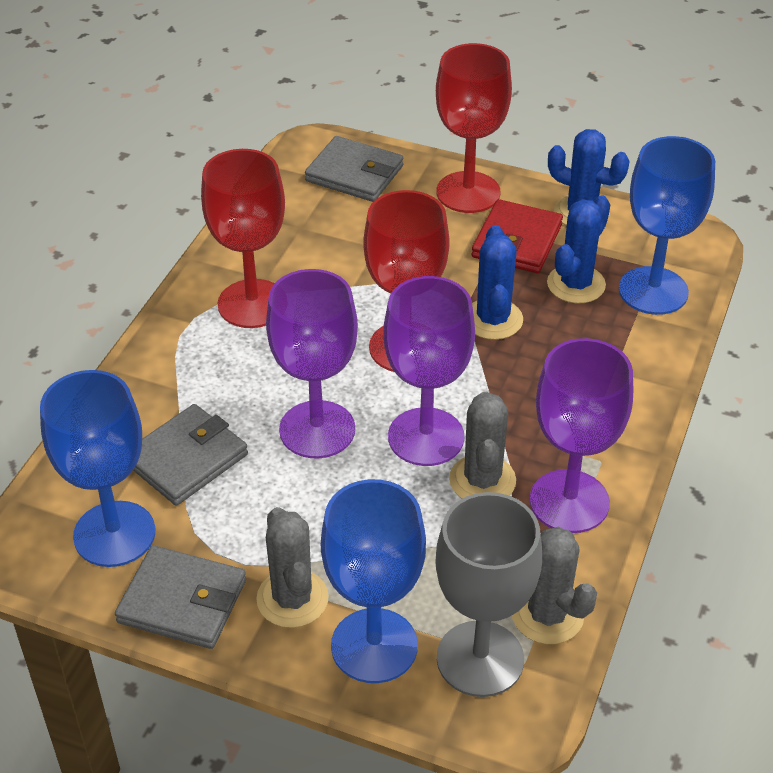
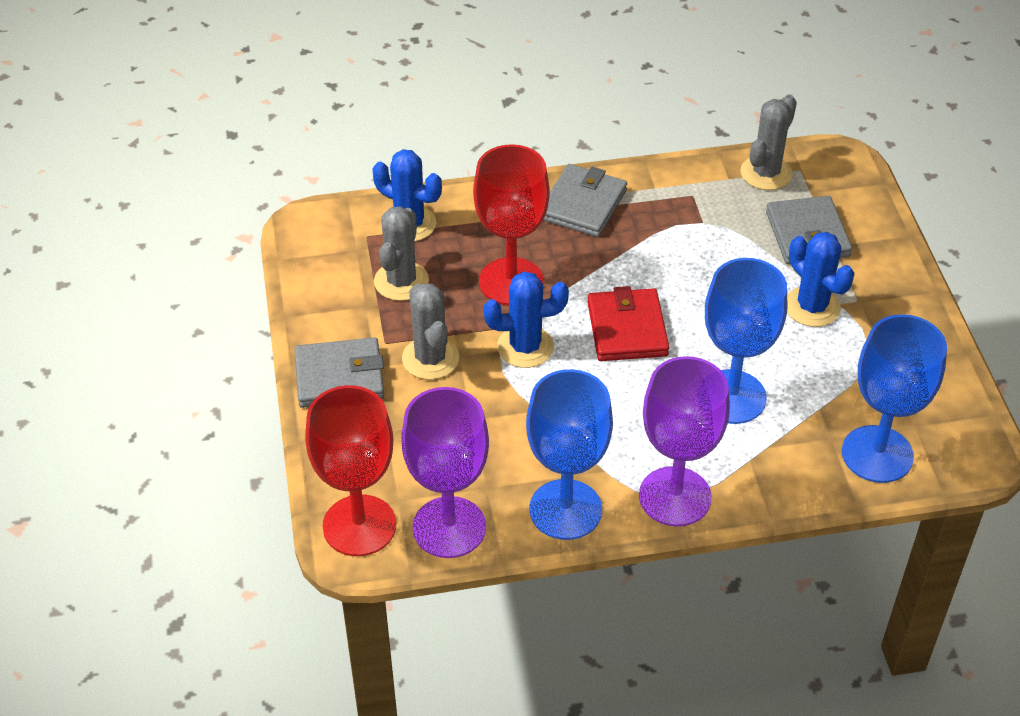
grey goblet: 1 -> 0
purple goblet: 3 -> 2
red goblet: 3 -> 2

